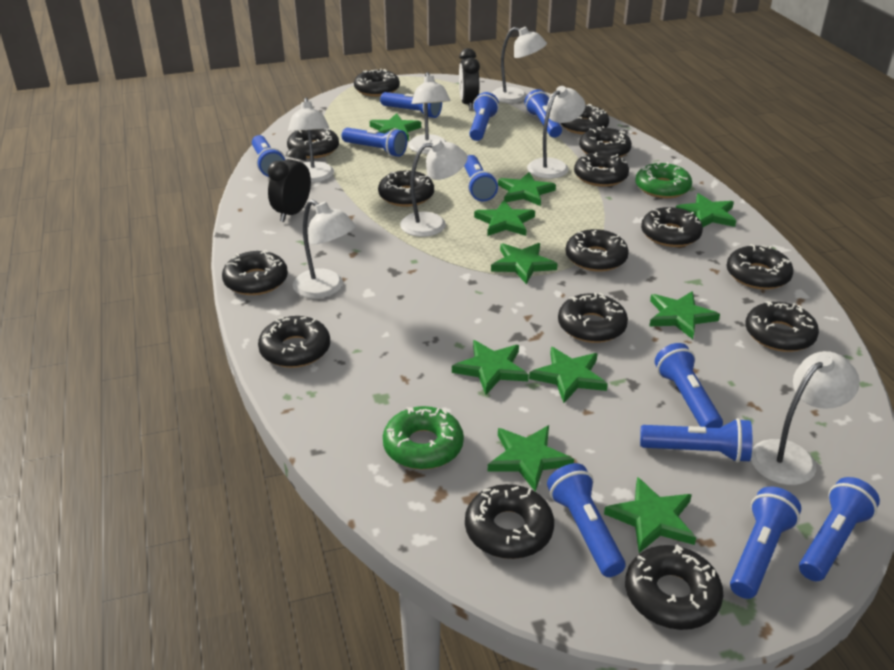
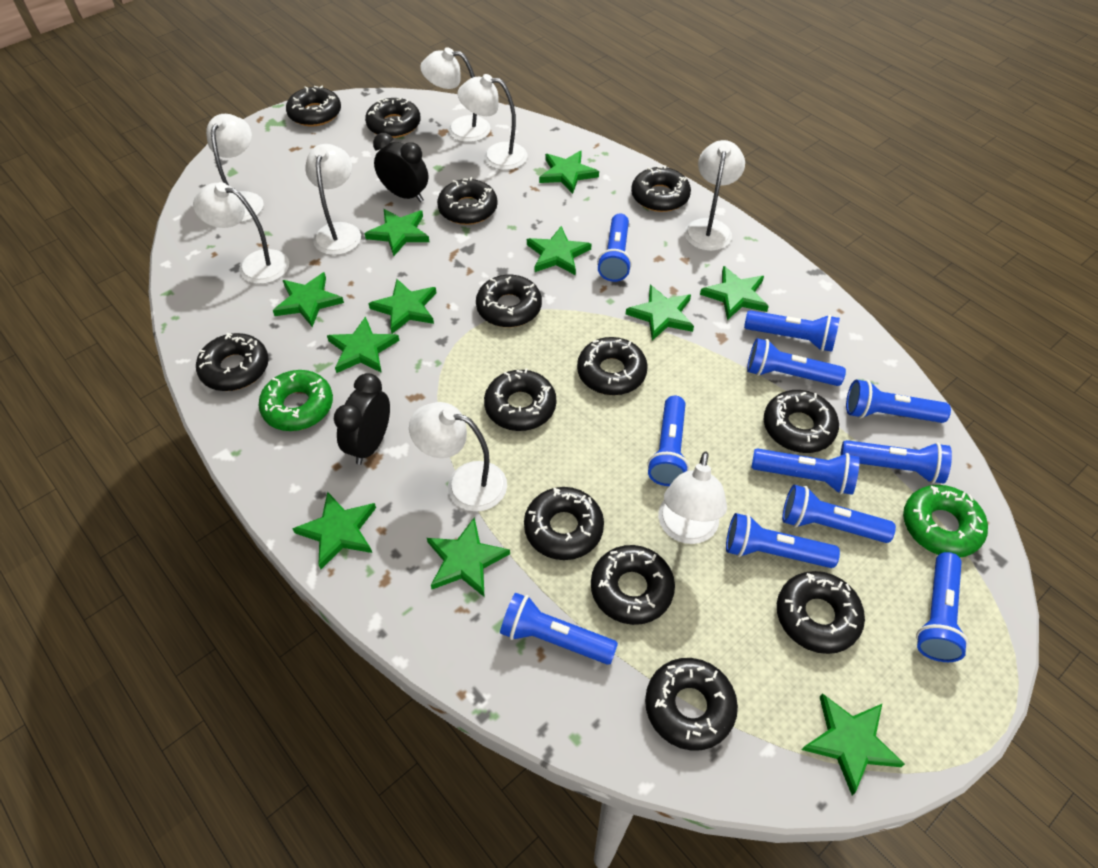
black donut: 15 -> 13
green star: 10 -> 11
white lamp: 7 -> 8

